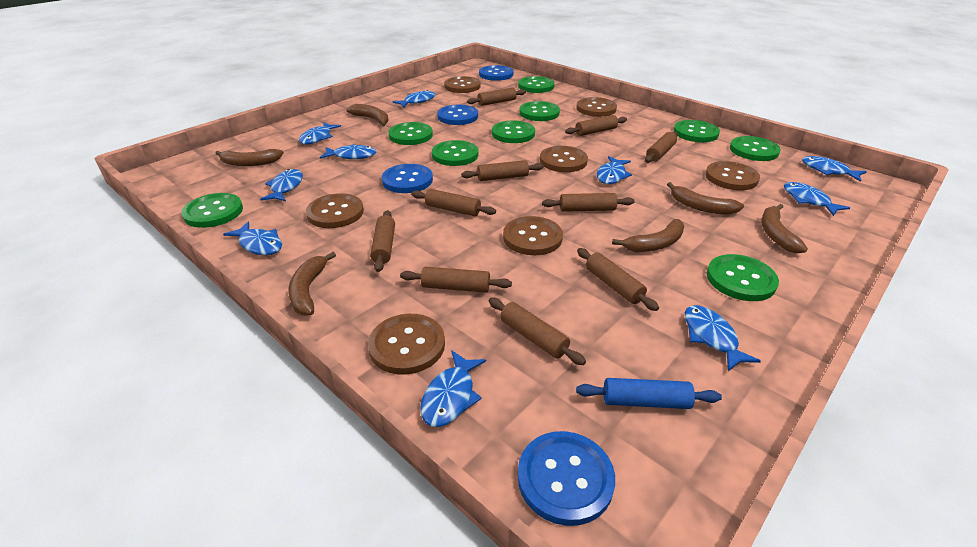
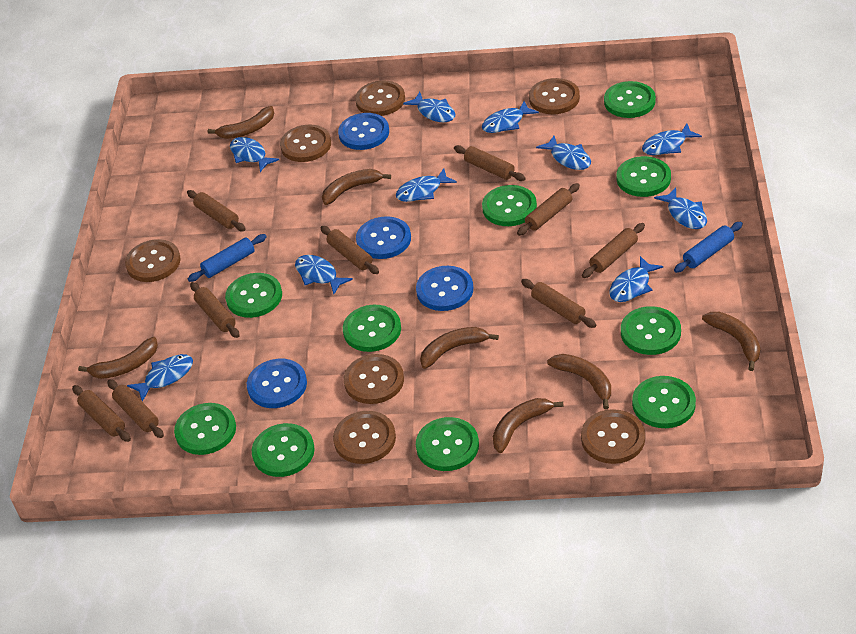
blue rolling pin: 1 -> 2
brown banana: 6 -> 7
brown rolling pin: 10 -> 9
green button: 9 -> 10

